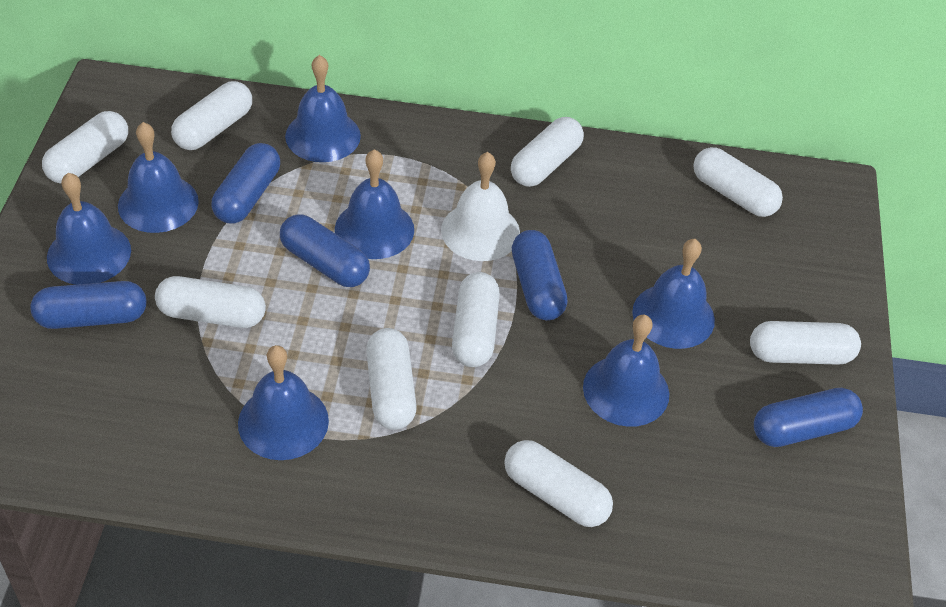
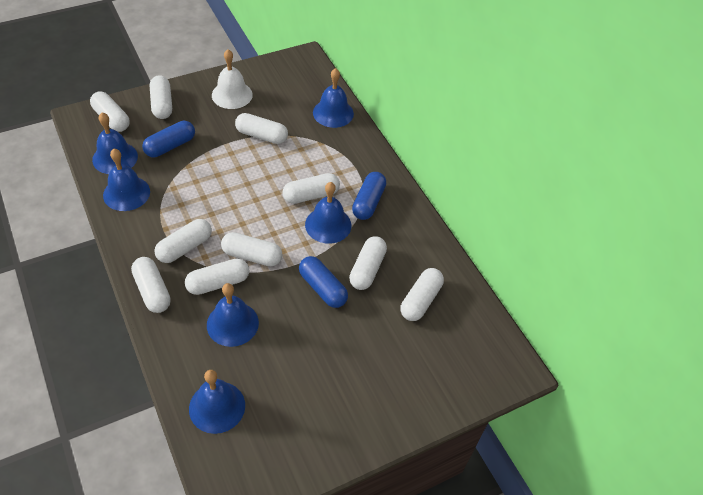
blue bell: 7 -> 6
blue capsule: 5 -> 3
white capsule: 9 -> 10

